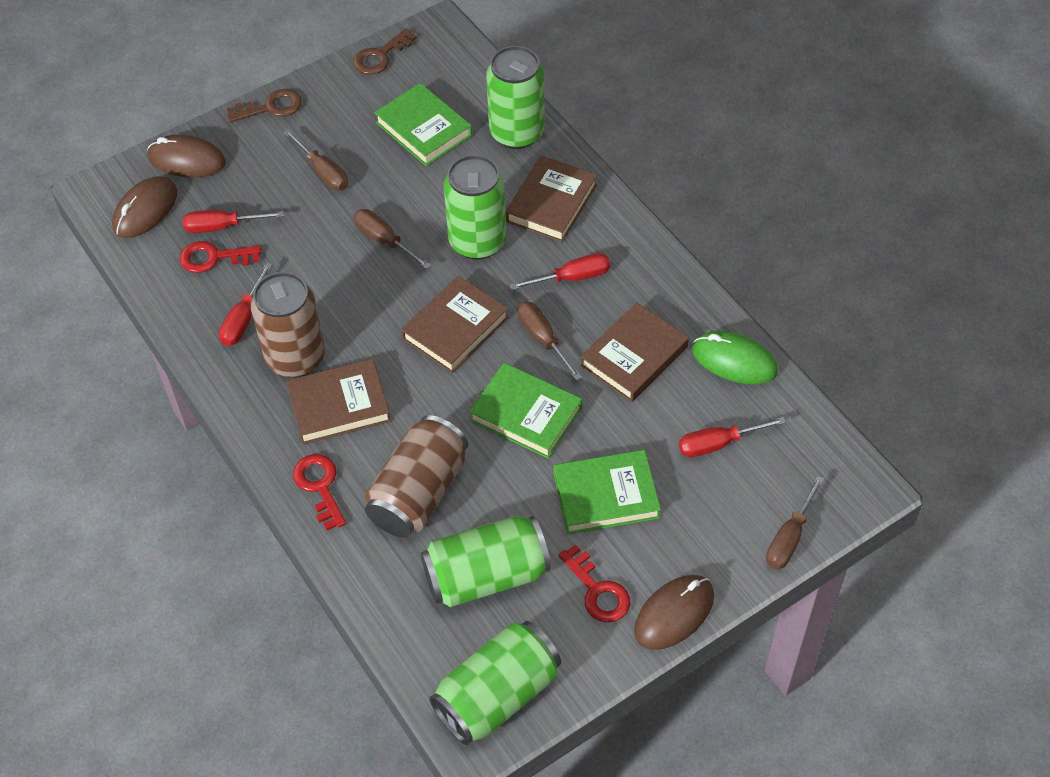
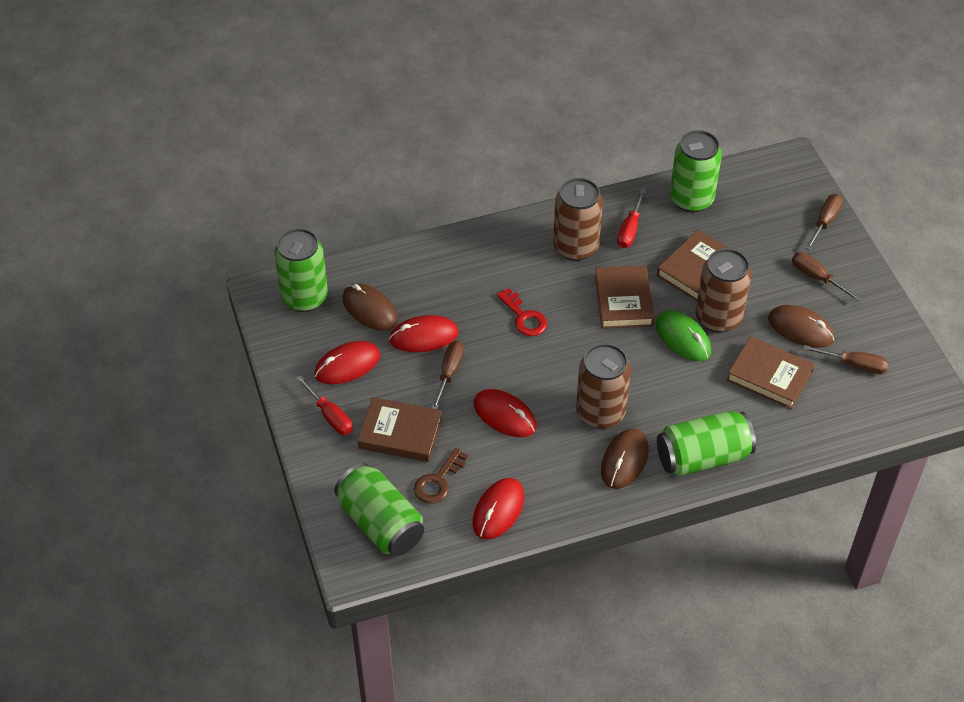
brown can: 2 -> 3
brown key: 2 -> 1
green book: 3 -> 0
red key: 3 -> 1
red mouse: 0 -> 4
red screwdriver: 4 -> 2

